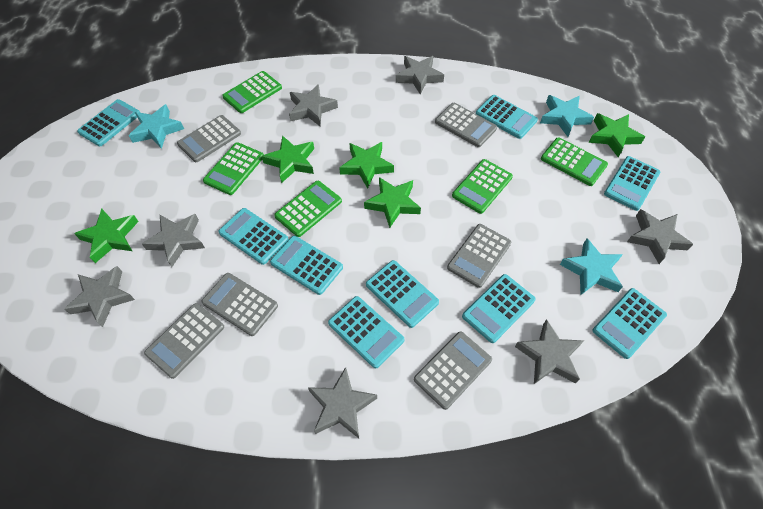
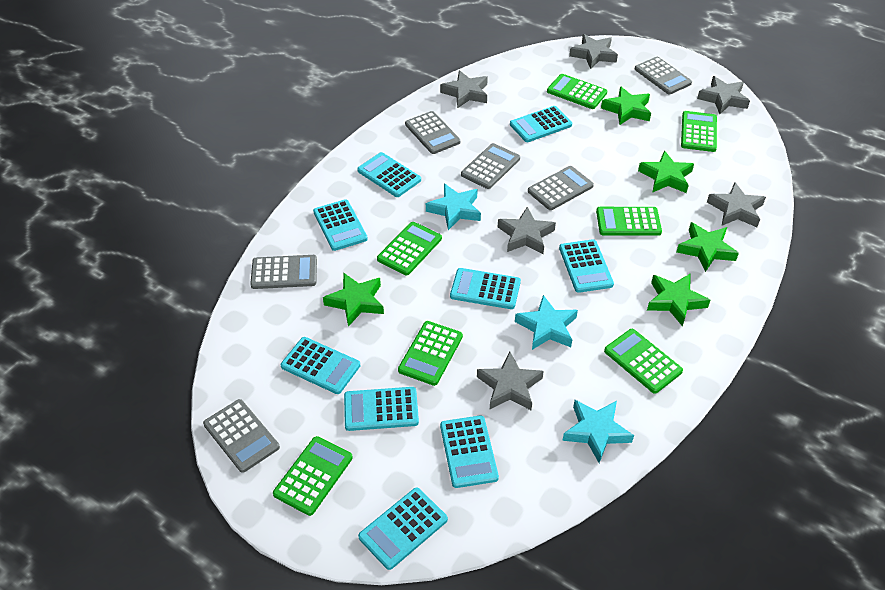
green calculator: 5 -> 7
grey star: 7 -> 6

